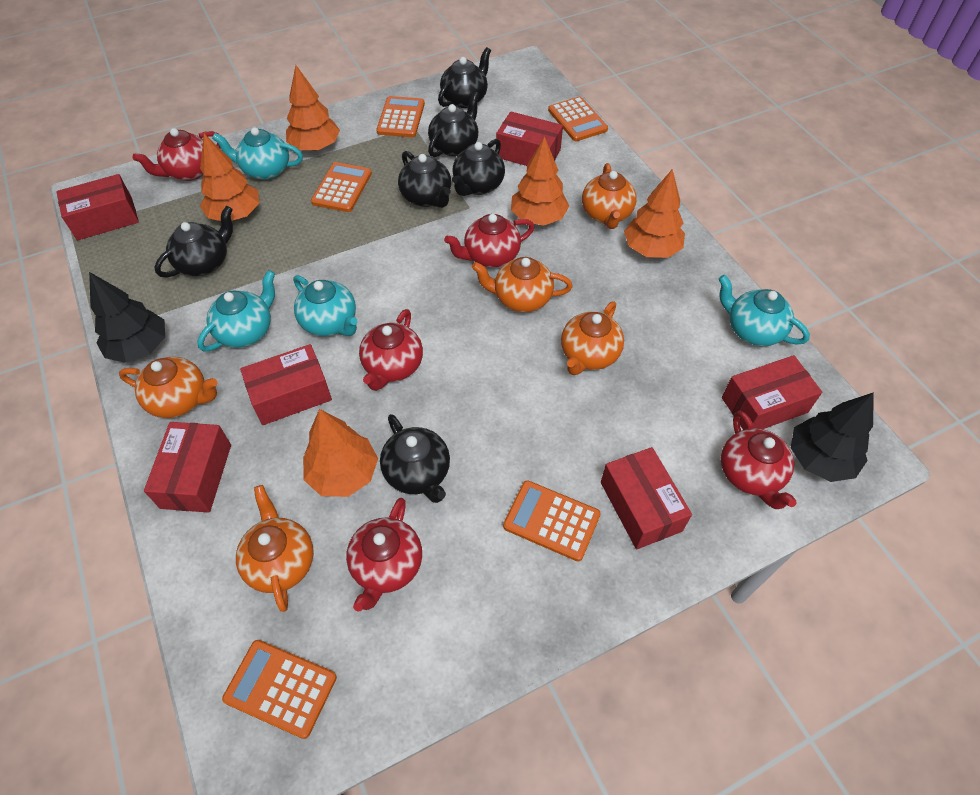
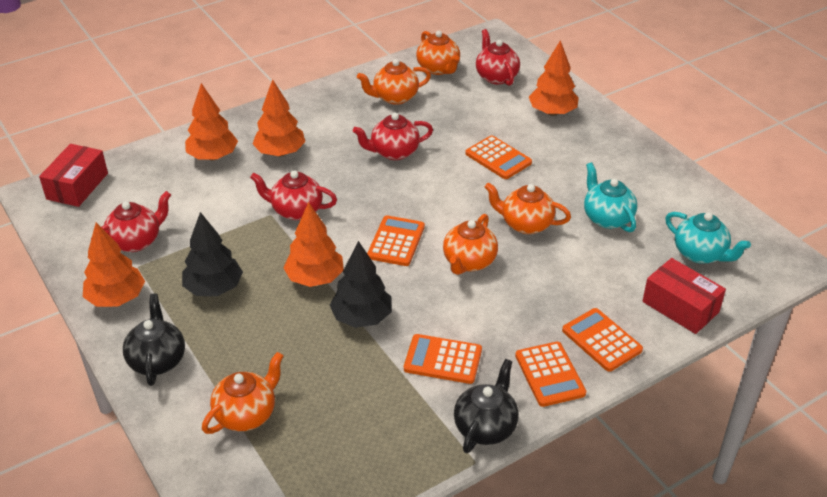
black teapot: 6 -> 2
red box: 6 -> 2
red teapot: 5 -> 4
turquoise teapot: 4 -> 2

